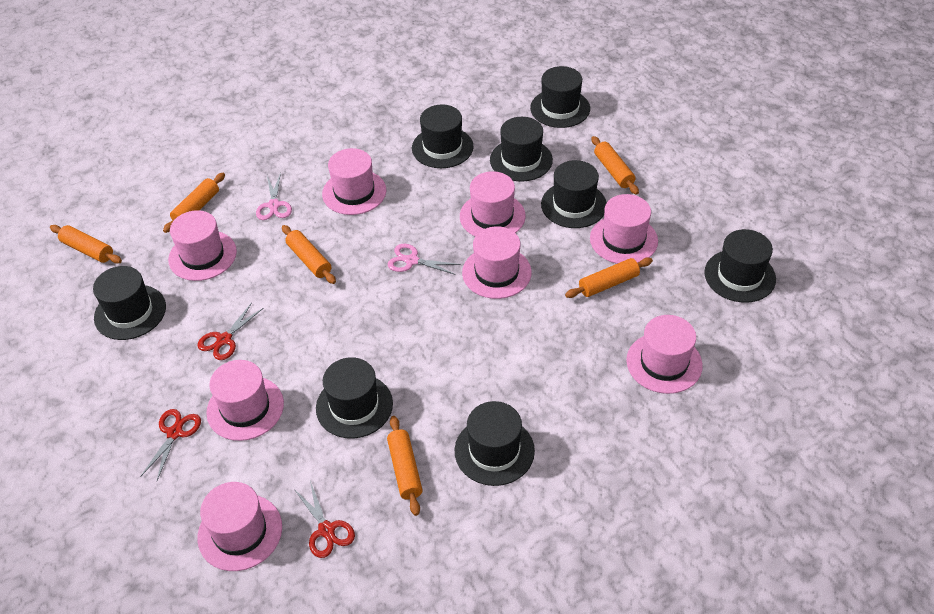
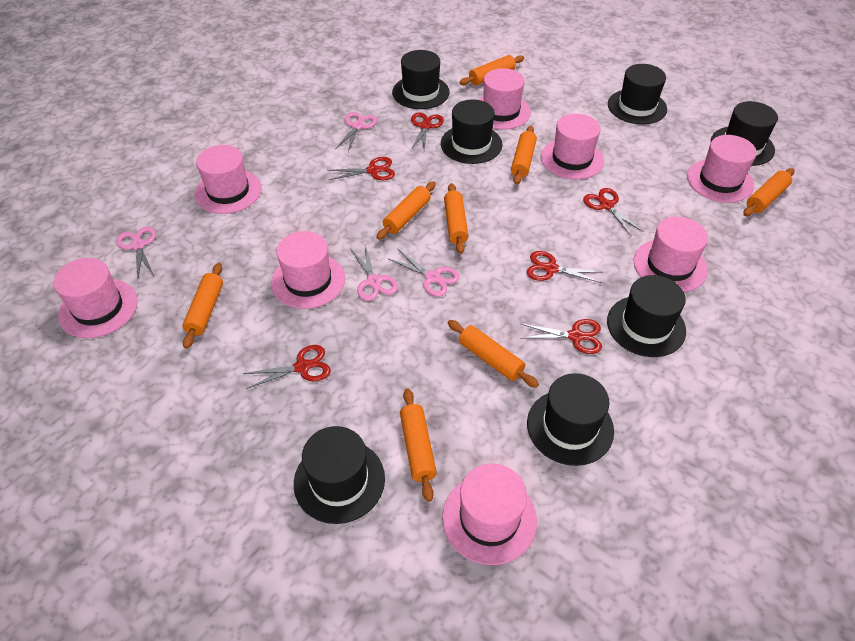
black hat: 8 -> 7
orange rolling pin: 6 -> 8
pink scissors: 2 -> 4
red scissors: 3 -> 6

